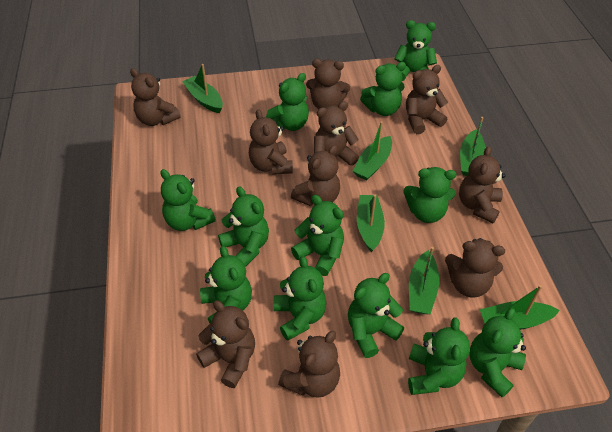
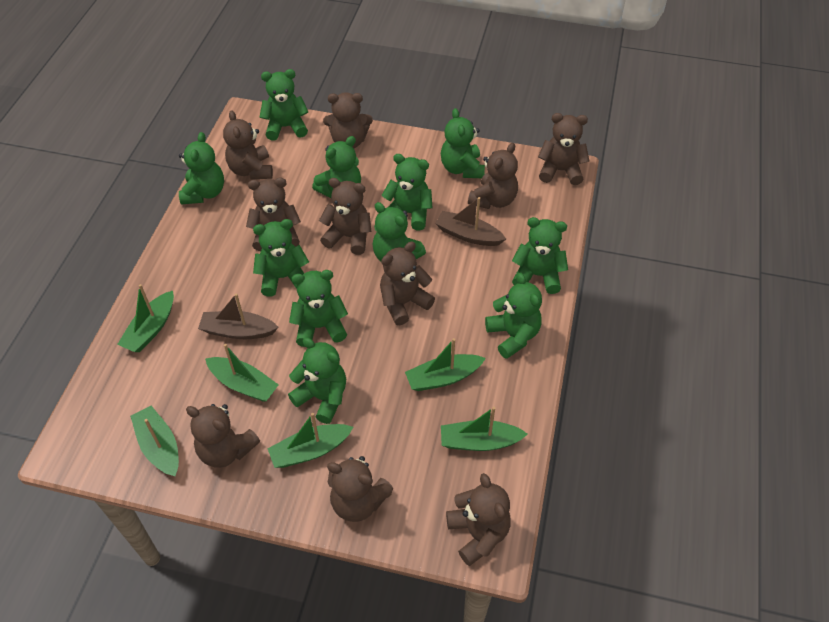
brown boat: 0 -> 2
green teddy bear: 12 -> 11

